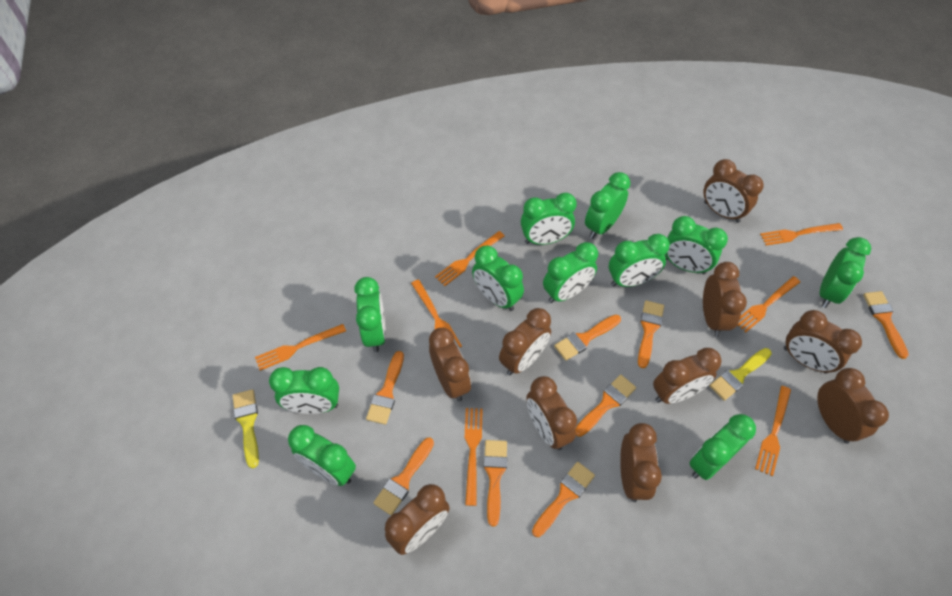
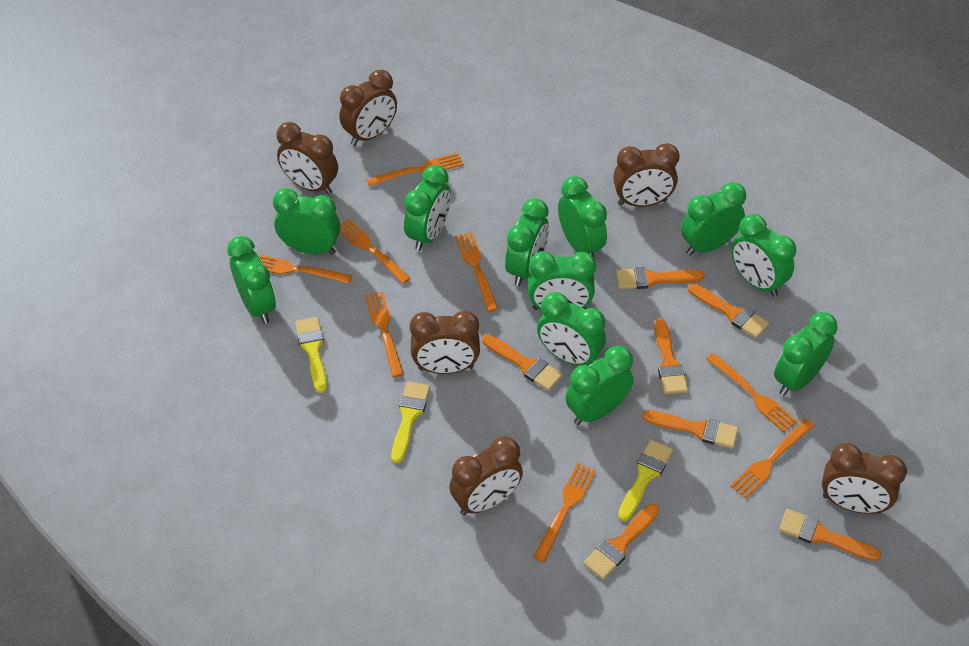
brown clock: 10 -> 6
orange brush: 8 -> 7
orange fork: 7 -> 8
yellow brush: 2 -> 3

